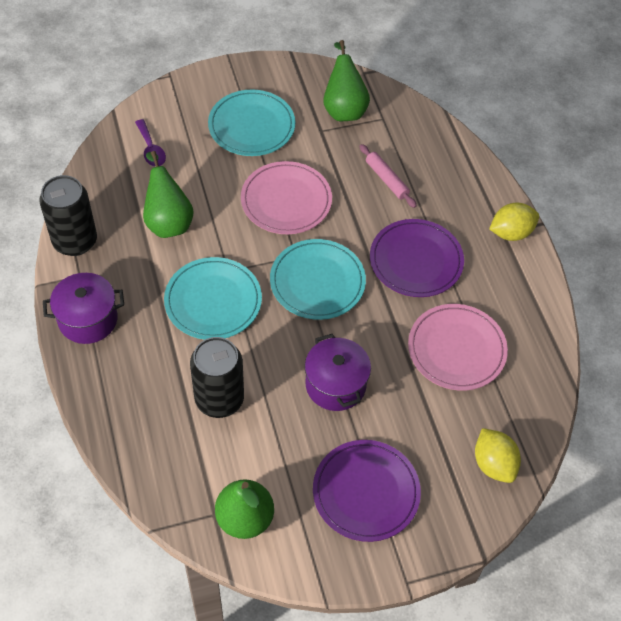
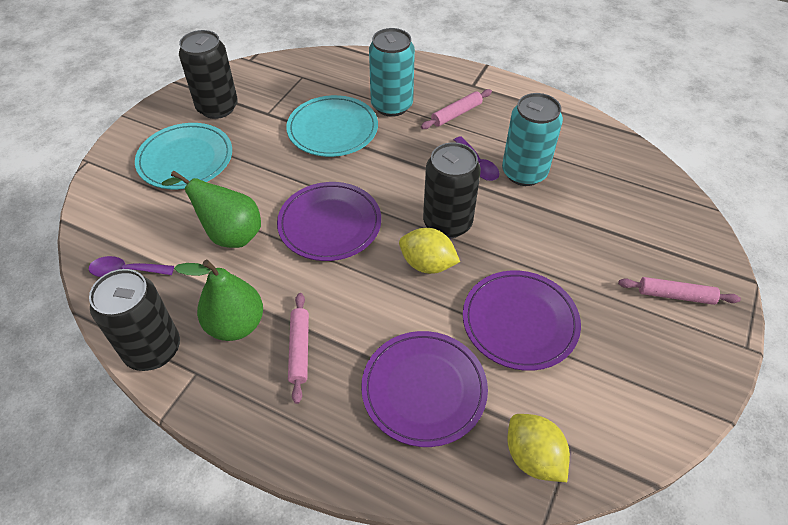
black can: 2 -> 3
green pear: 3 -> 2
pink plate: 2 -> 0
pink rolling pin: 1 -> 3
purple plate: 2 -> 3
purple pot: 2 -> 0
purple spoon: 1 -> 2
turquoise can: 0 -> 2
turquoise plate: 3 -> 2

